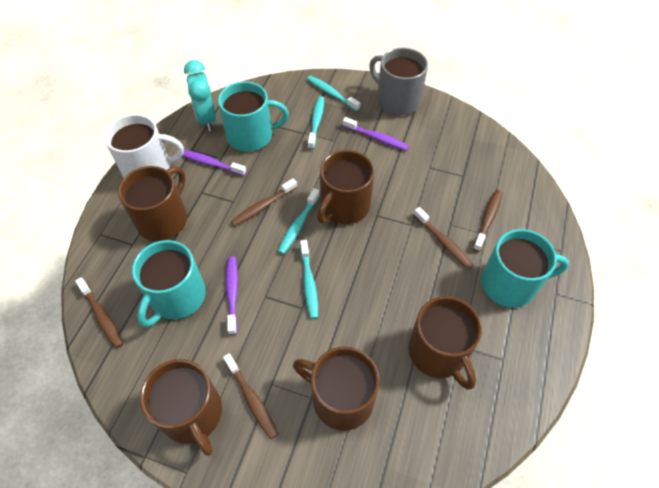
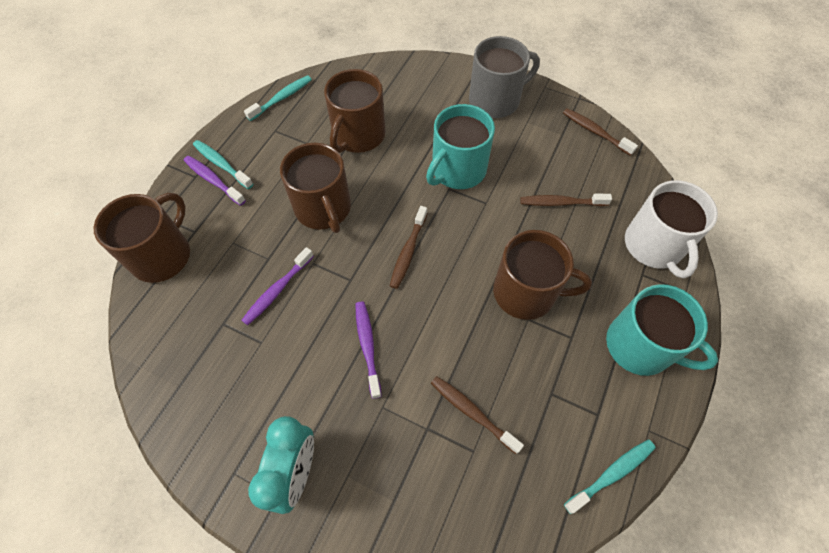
brown mug: 5 -> 4
brown toothbrush: 5 -> 4
turquoise mug: 3 -> 2
turquoise toothbrush: 4 -> 3

